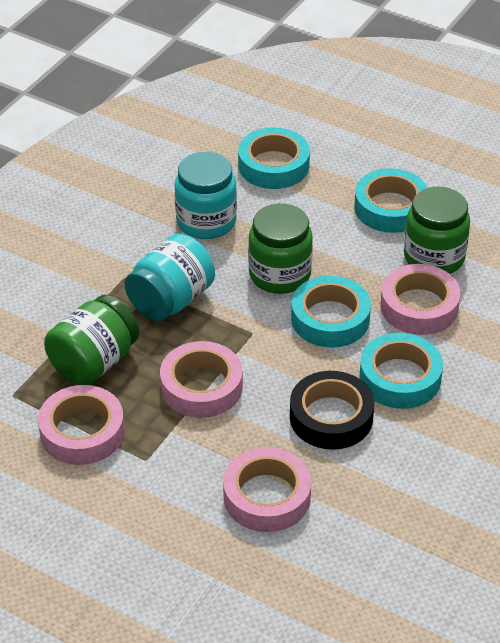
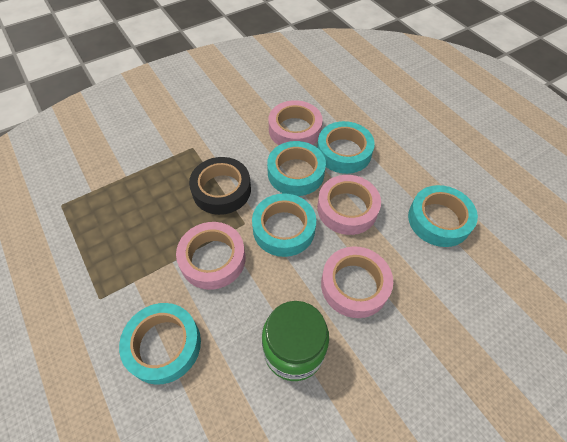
green jar: 3 -> 1
turquoise jar: 2 -> 0
turquoise tape: 4 -> 5

